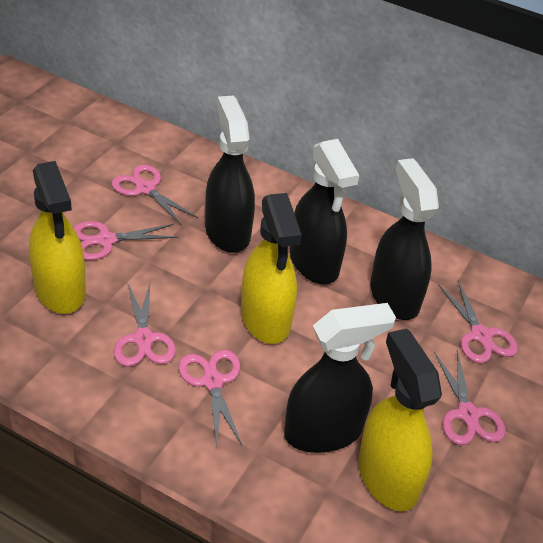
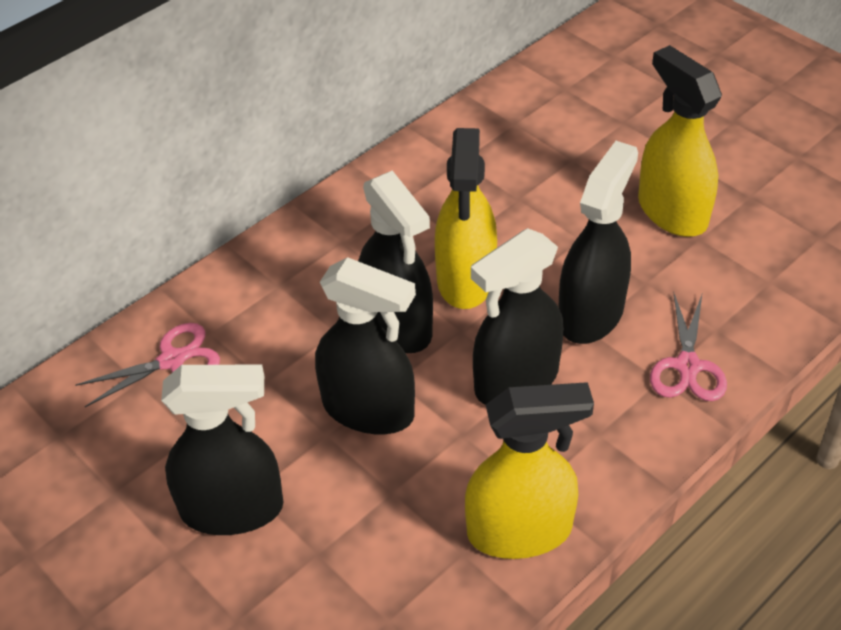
black spray bottle: 4 -> 5
pink scissors: 6 -> 2

